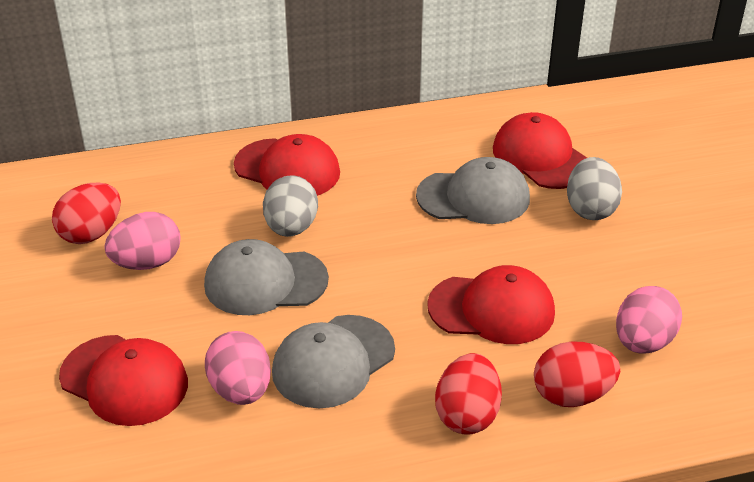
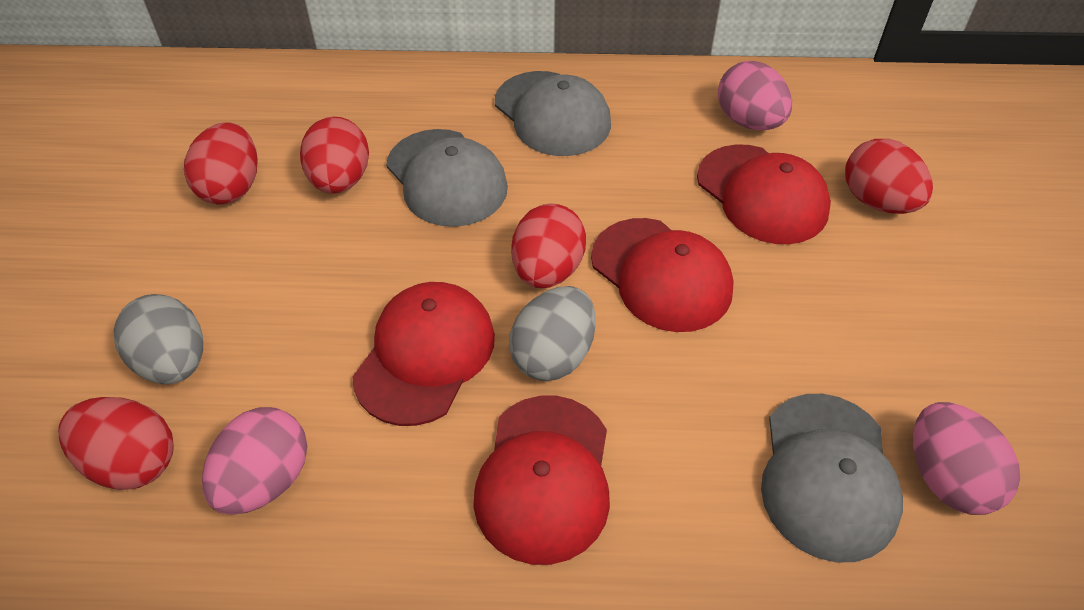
red egg: 3 -> 5

